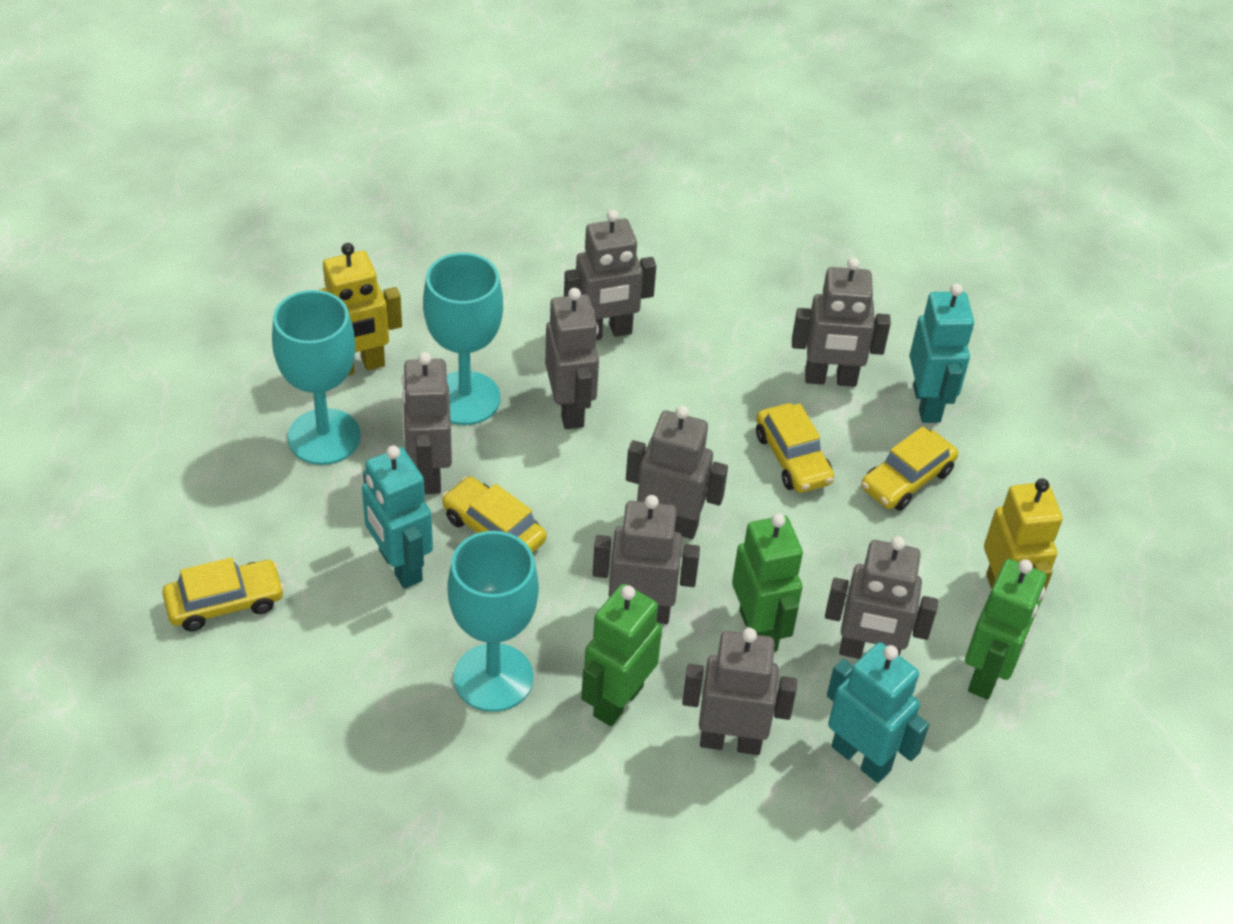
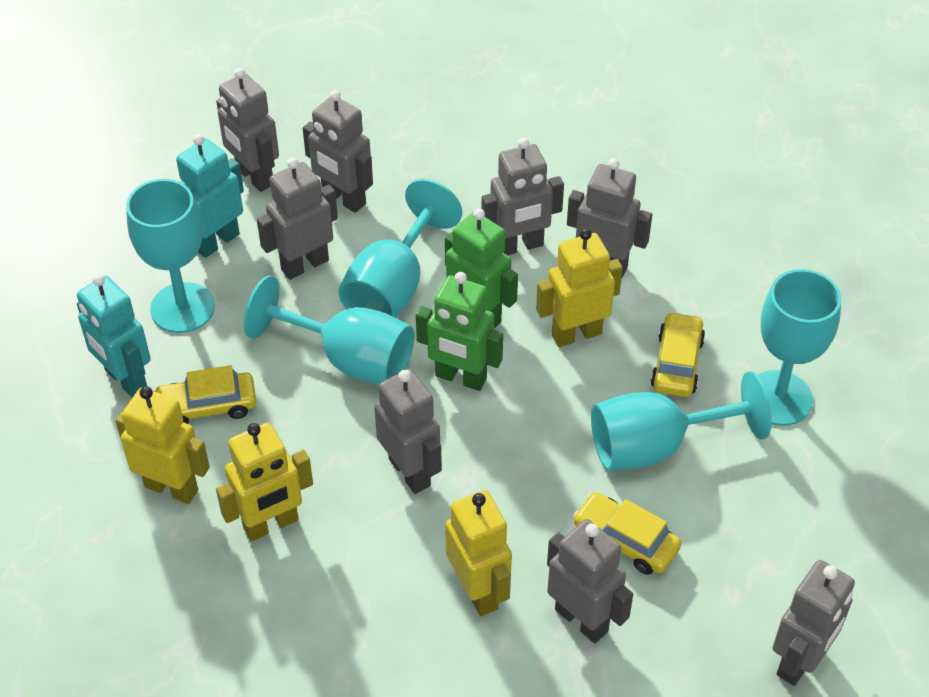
green robot: 3 -> 2
turquoise goblet: 3 -> 5
turquoise robot: 3 -> 2
yellow car: 4 -> 3
yellow robot: 2 -> 4

